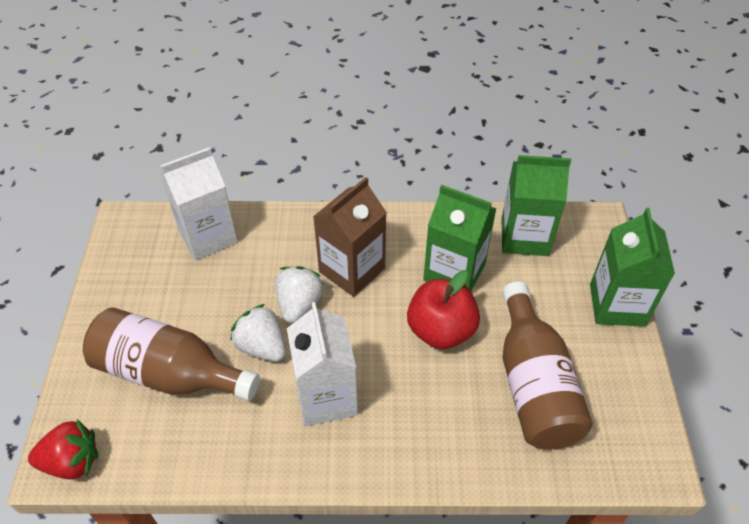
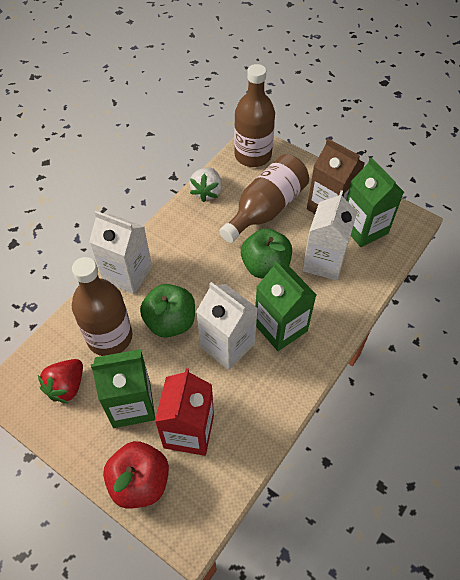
brown bottle: 2 -> 3
green apple: 0 -> 2
red carton: 0 -> 1
white carton: 2 -> 3
white strawberry: 2 -> 1

